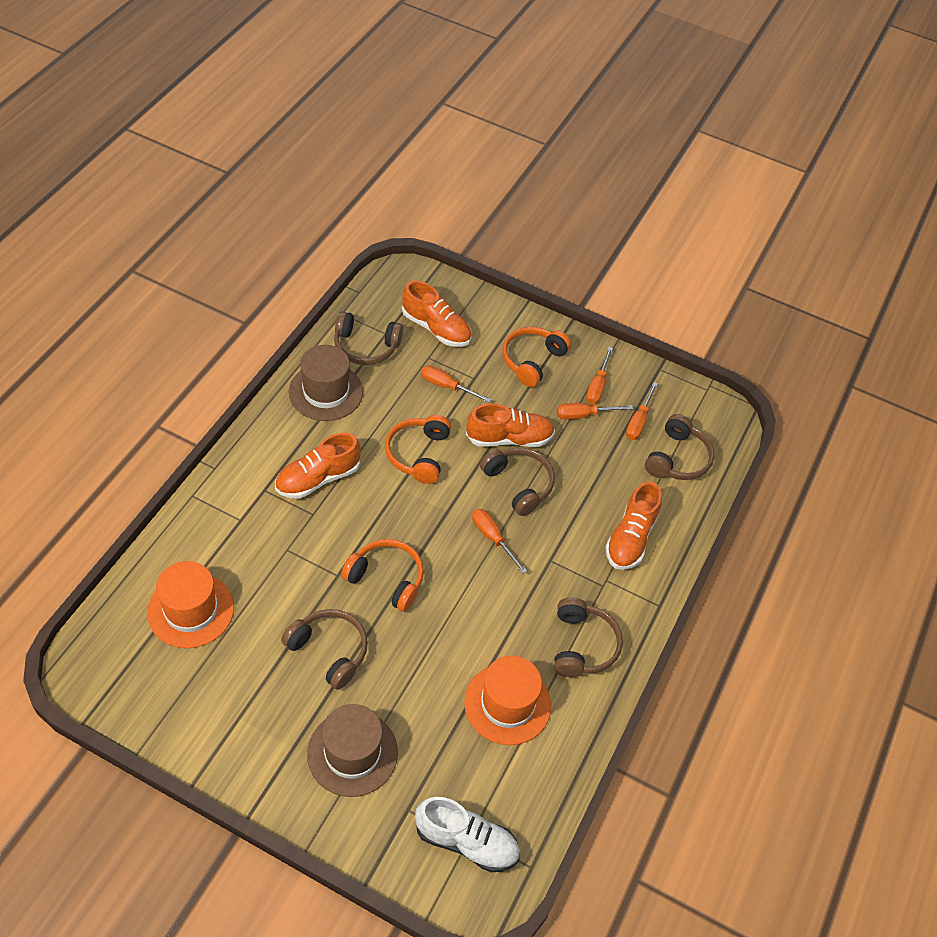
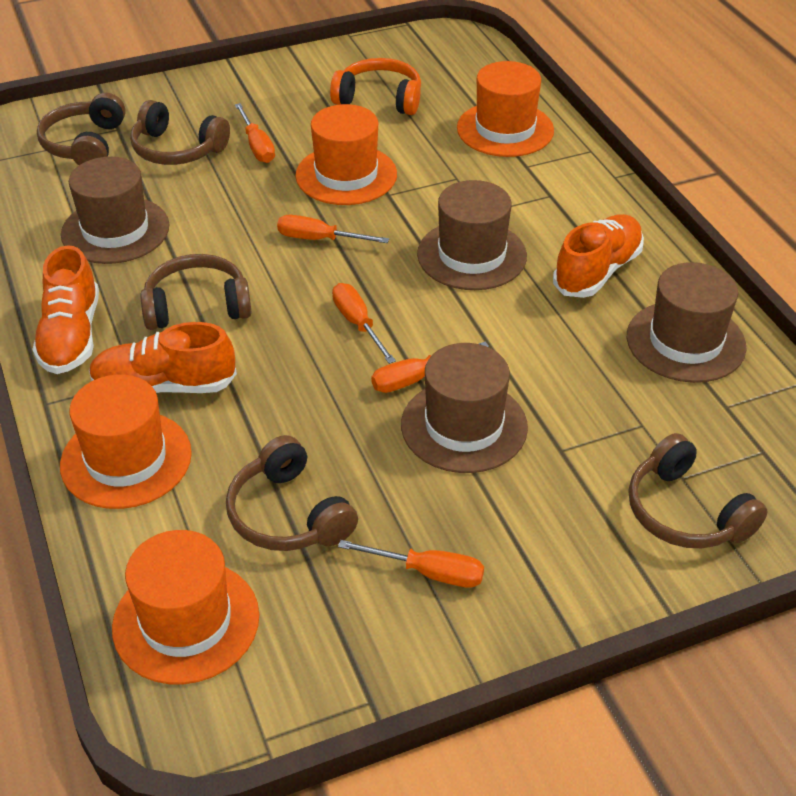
brown hat: 2 -> 4
orange hat: 2 -> 4
orange headphones: 3 -> 1
orange shoe: 4 -> 3
white shoe: 1 -> 0

